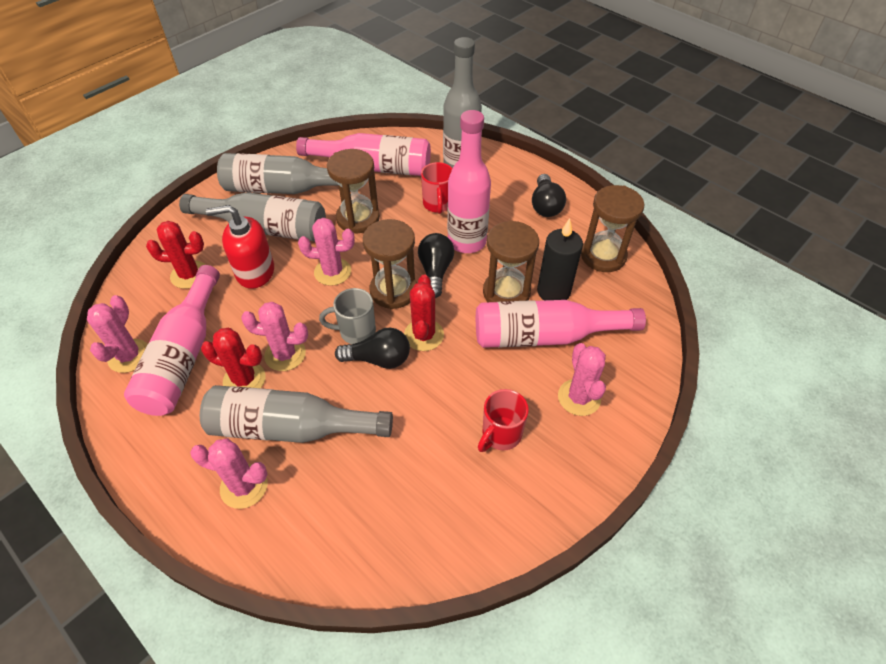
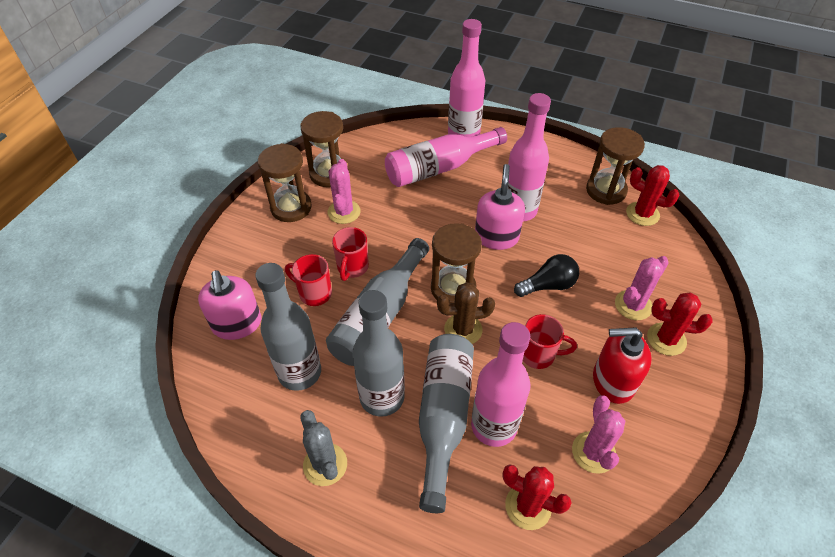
black candle: 1 -> 0
black light bulb: 3 -> 1
brown cactus: 0 -> 1
grey cactus: 0 -> 1
grey mug: 1 -> 0
pink cactus: 5 -> 3
pink soap dispenser: 0 -> 2
red mug: 2 -> 3

